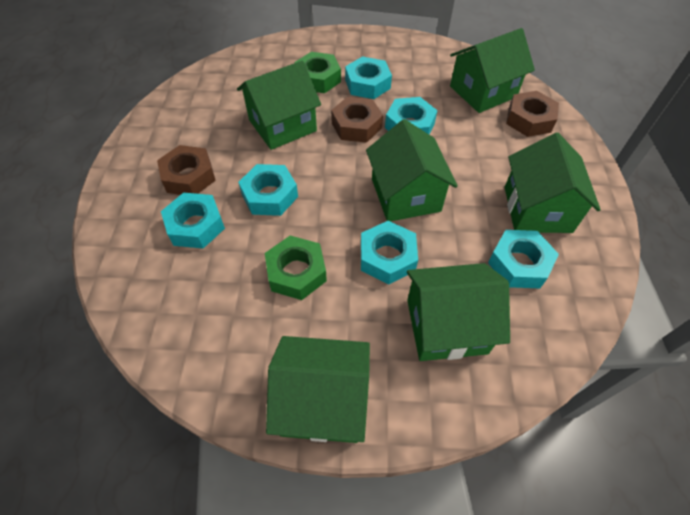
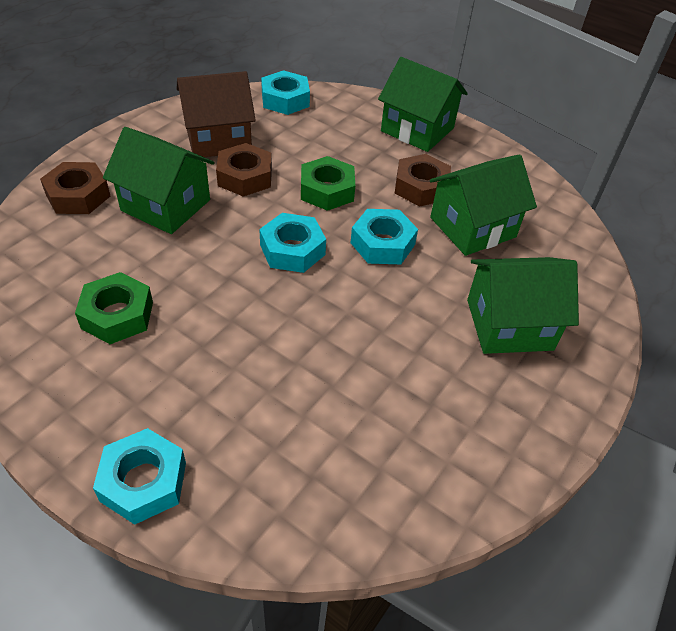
brown house: 0 -> 1
green house: 6 -> 4
turquoise nut: 6 -> 4

